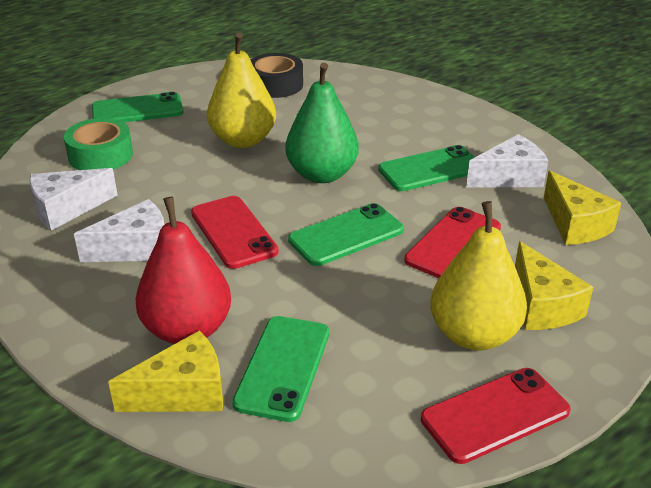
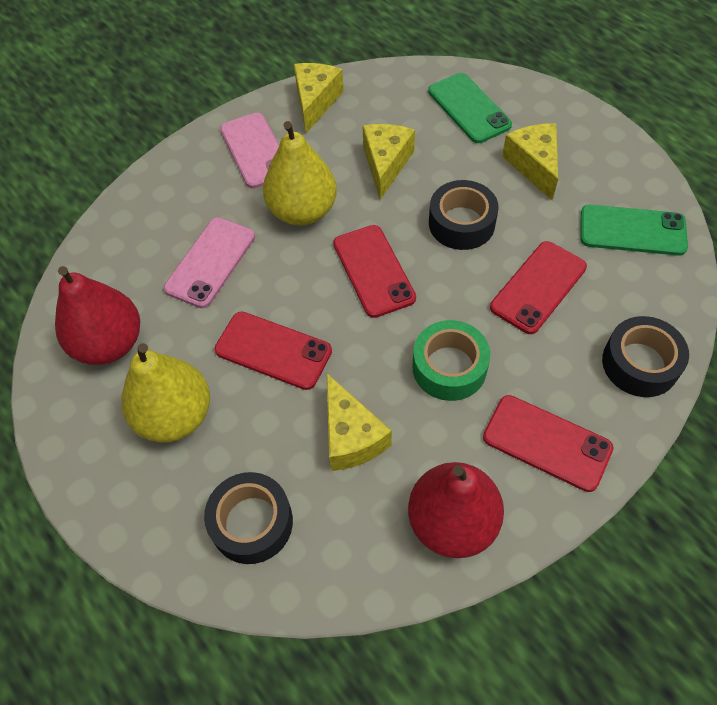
black tape: 1 -> 3
green pear: 1 -> 0
green phone: 4 -> 2
pink phone: 0 -> 2
red pear: 1 -> 2
red phone: 3 -> 4
white cheese: 3 -> 0
yellow cheese: 3 -> 4

